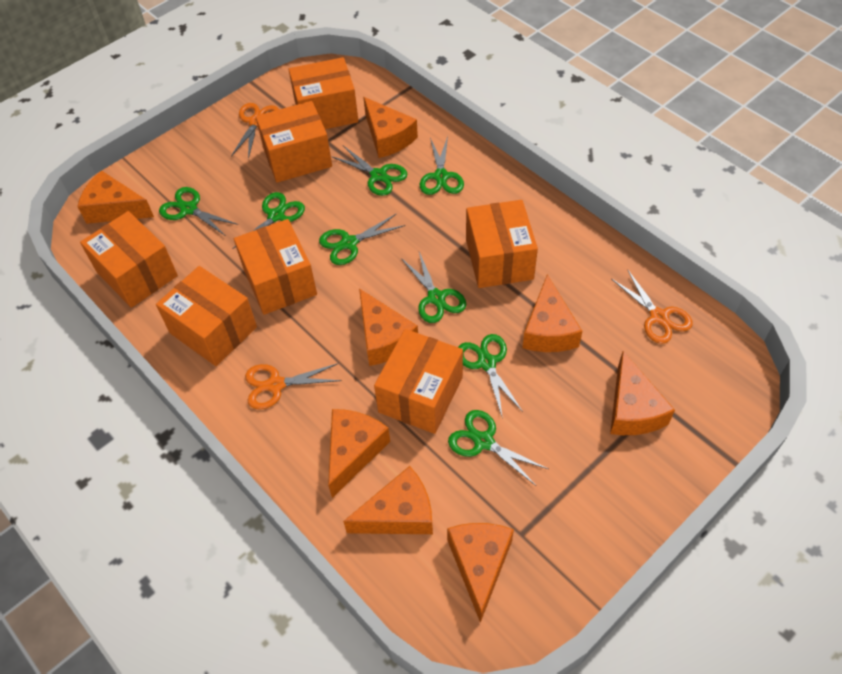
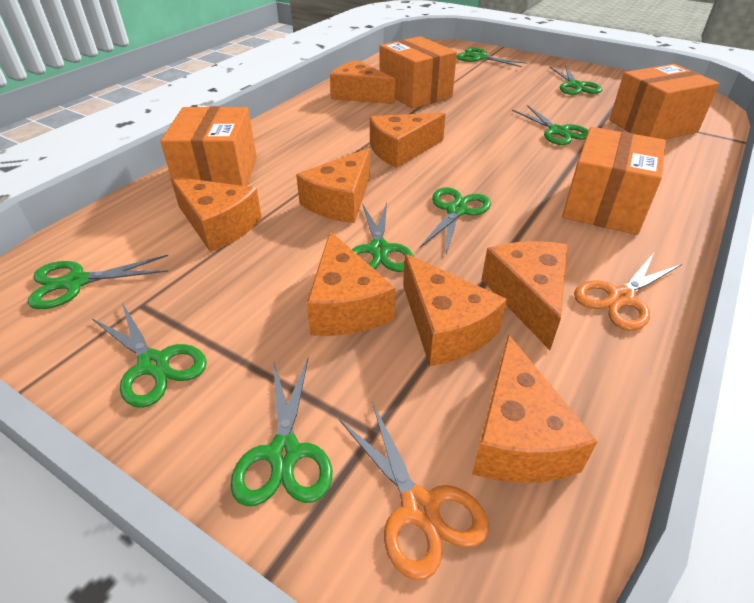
orange box: 7 -> 4
orange scissors: 3 -> 2

